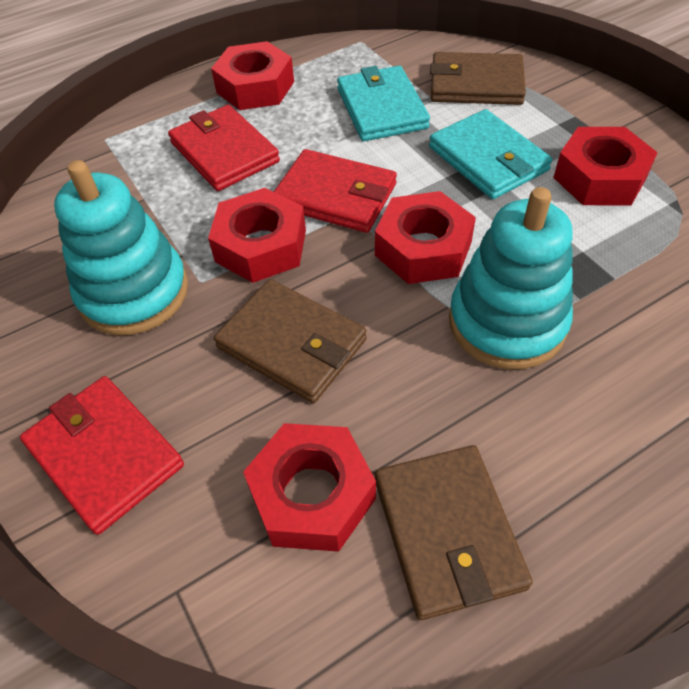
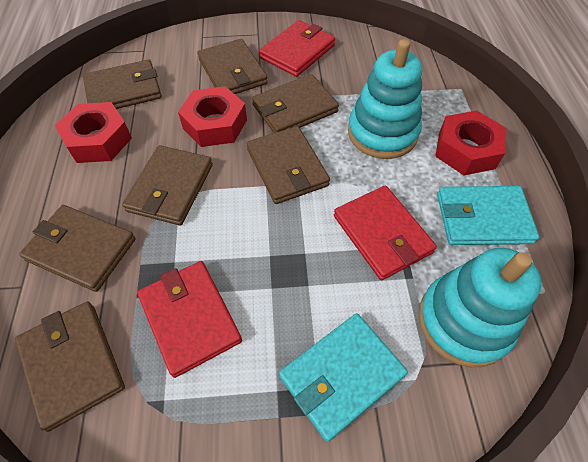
brown wallet: 3 -> 7
red nut: 5 -> 3

